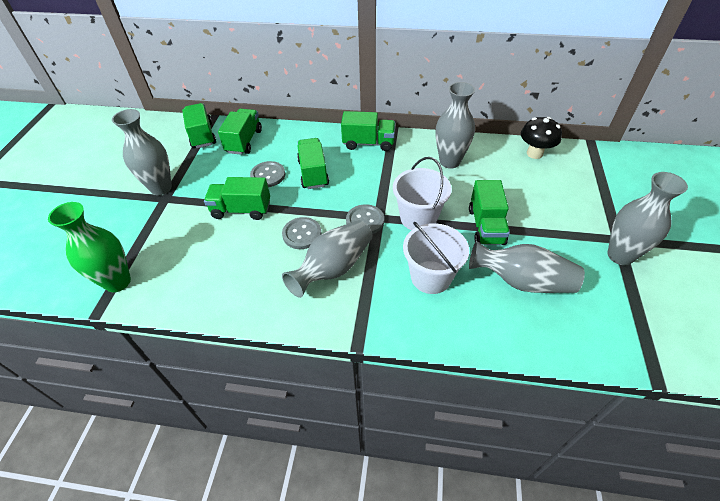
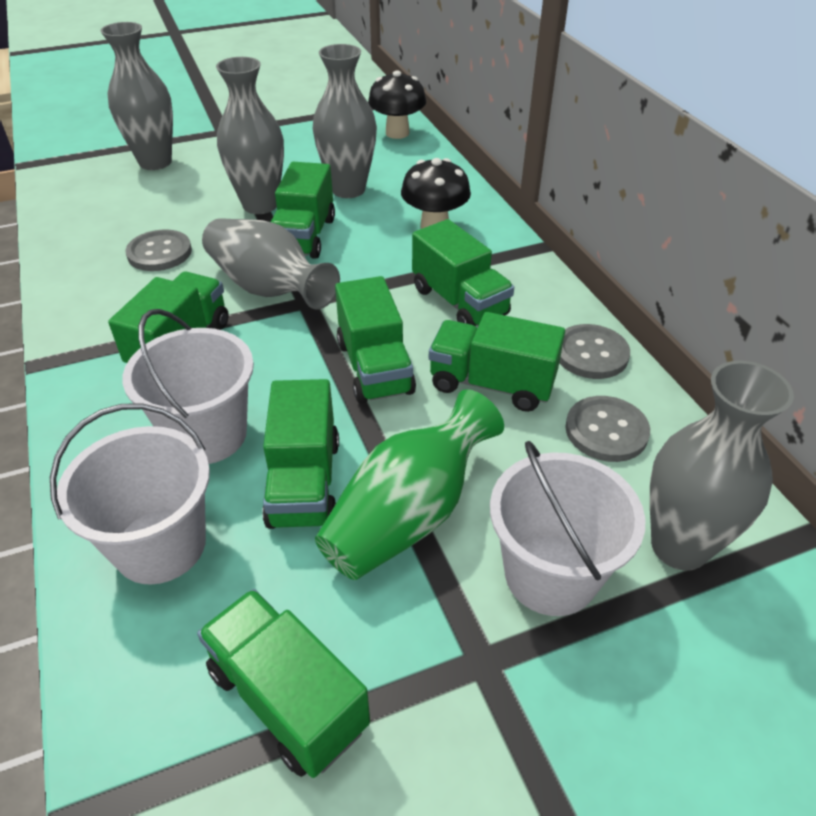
black mushroom: 1 -> 2
green truck: 6 -> 7
white bucket: 2 -> 3

